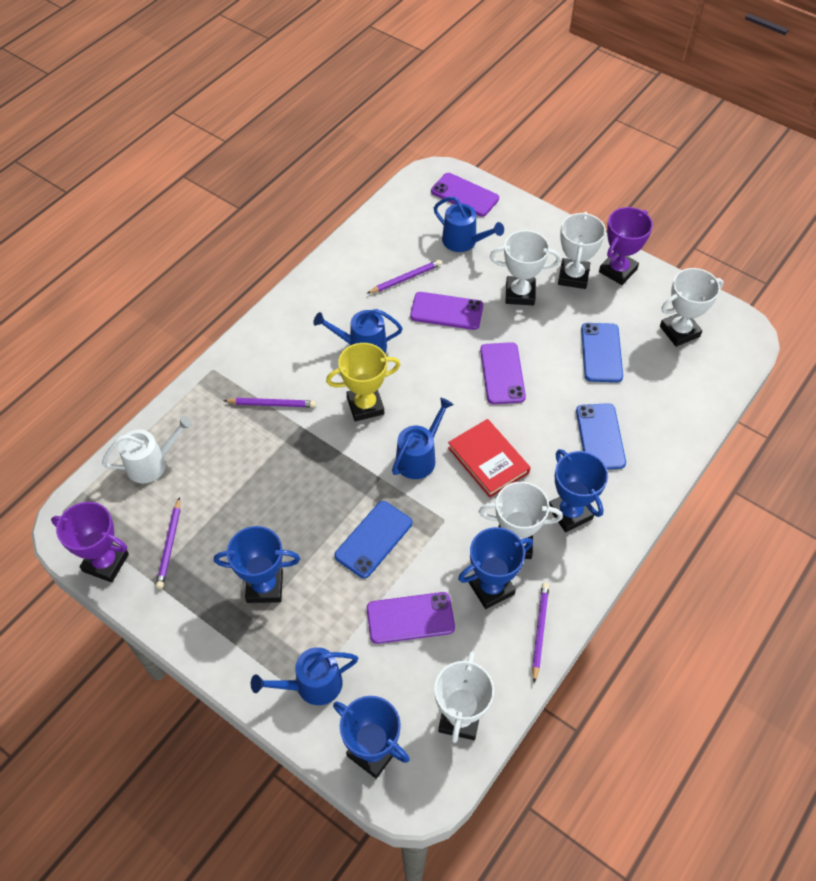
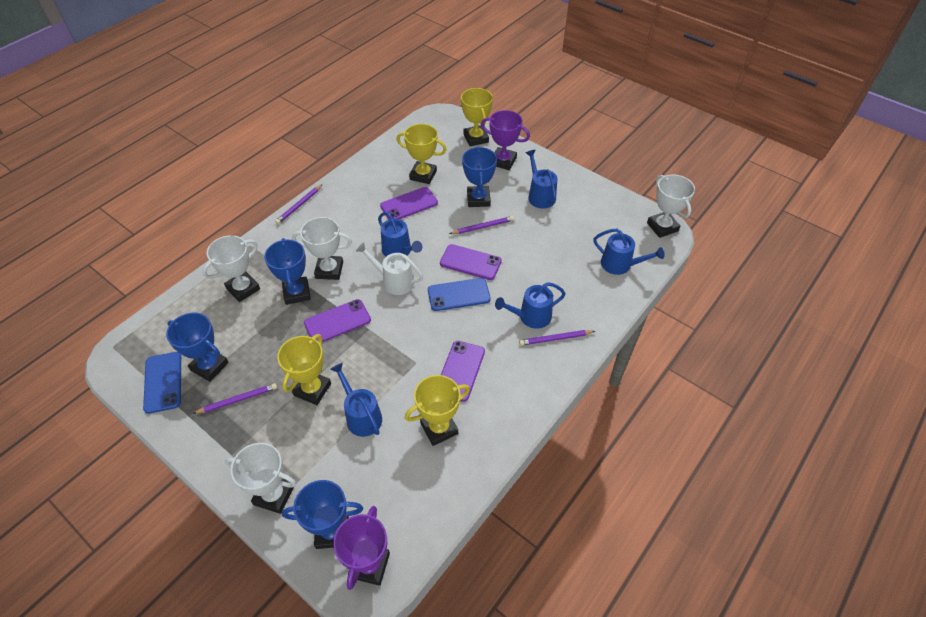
blue phone: 3 -> 2
blue watering can: 4 -> 5
red book: 1 -> 0
white trophy: 5 -> 4
yellow trophy: 1 -> 4

